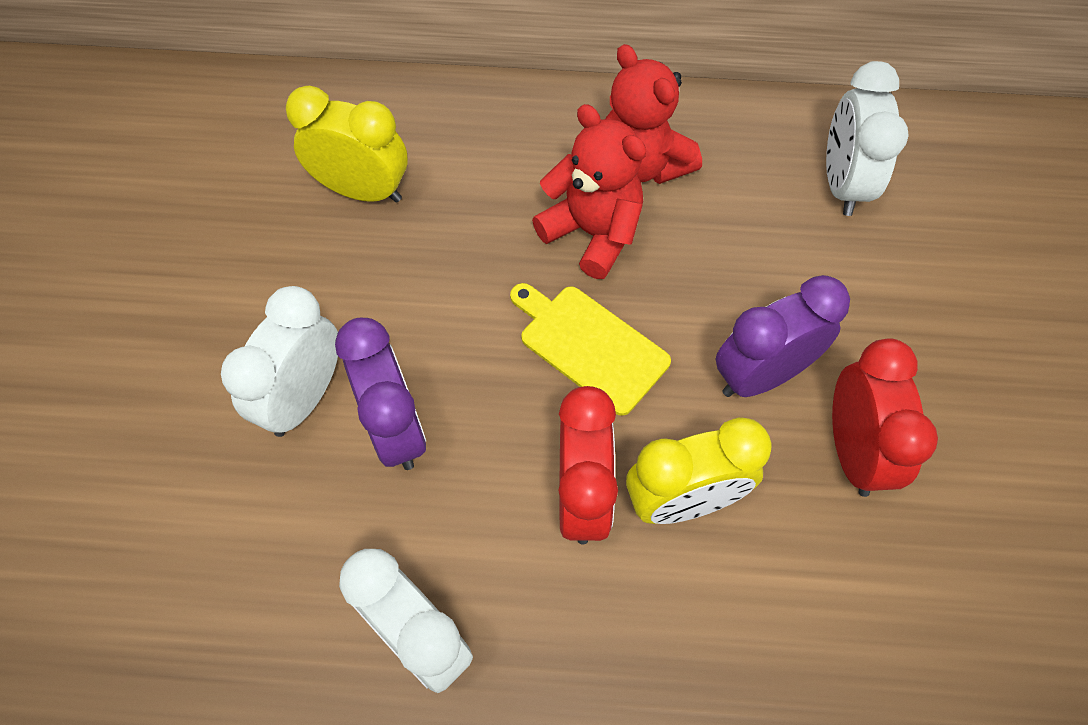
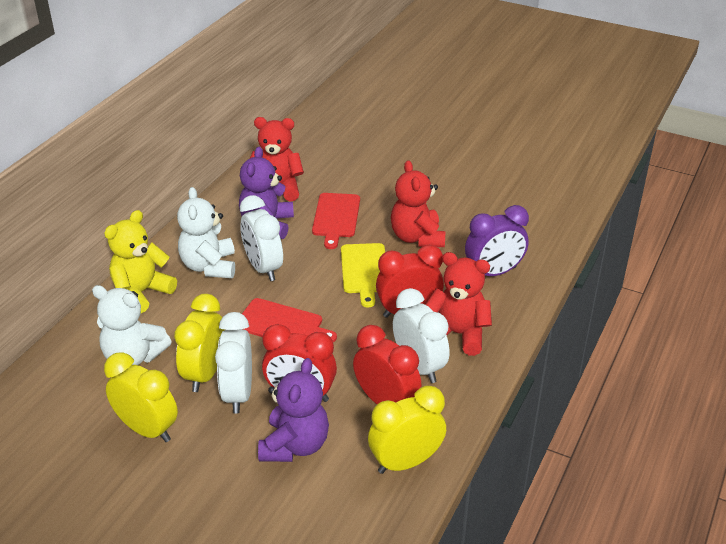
purple clock: 2 -> 1
purple teddy bear: 0 -> 2
red clock: 2 -> 3
red cutting board: 0 -> 2
red teddy bear: 2 -> 3
white teddy bear: 0 -> 2
yellow clock: 2 -> 3
yellow teddy bear: 0 -> 1

